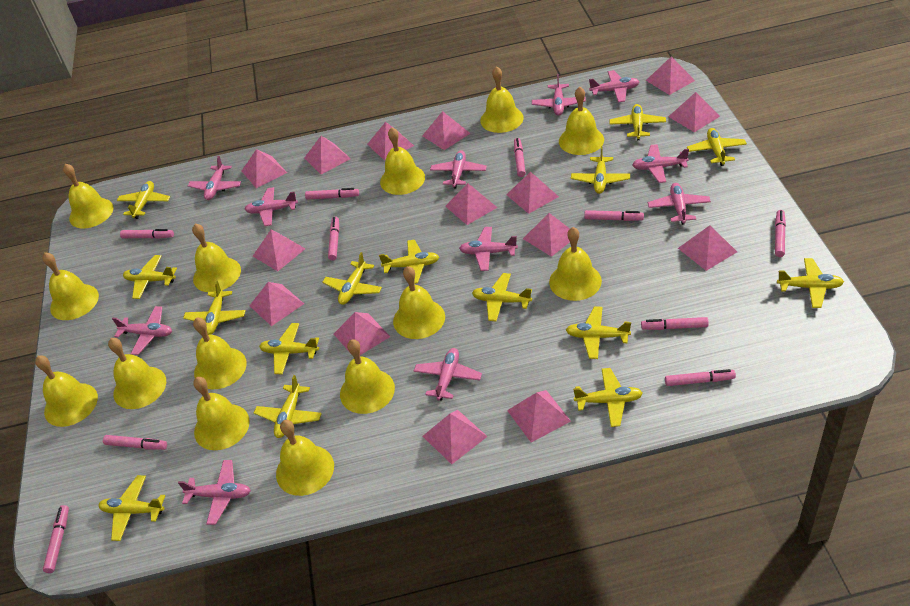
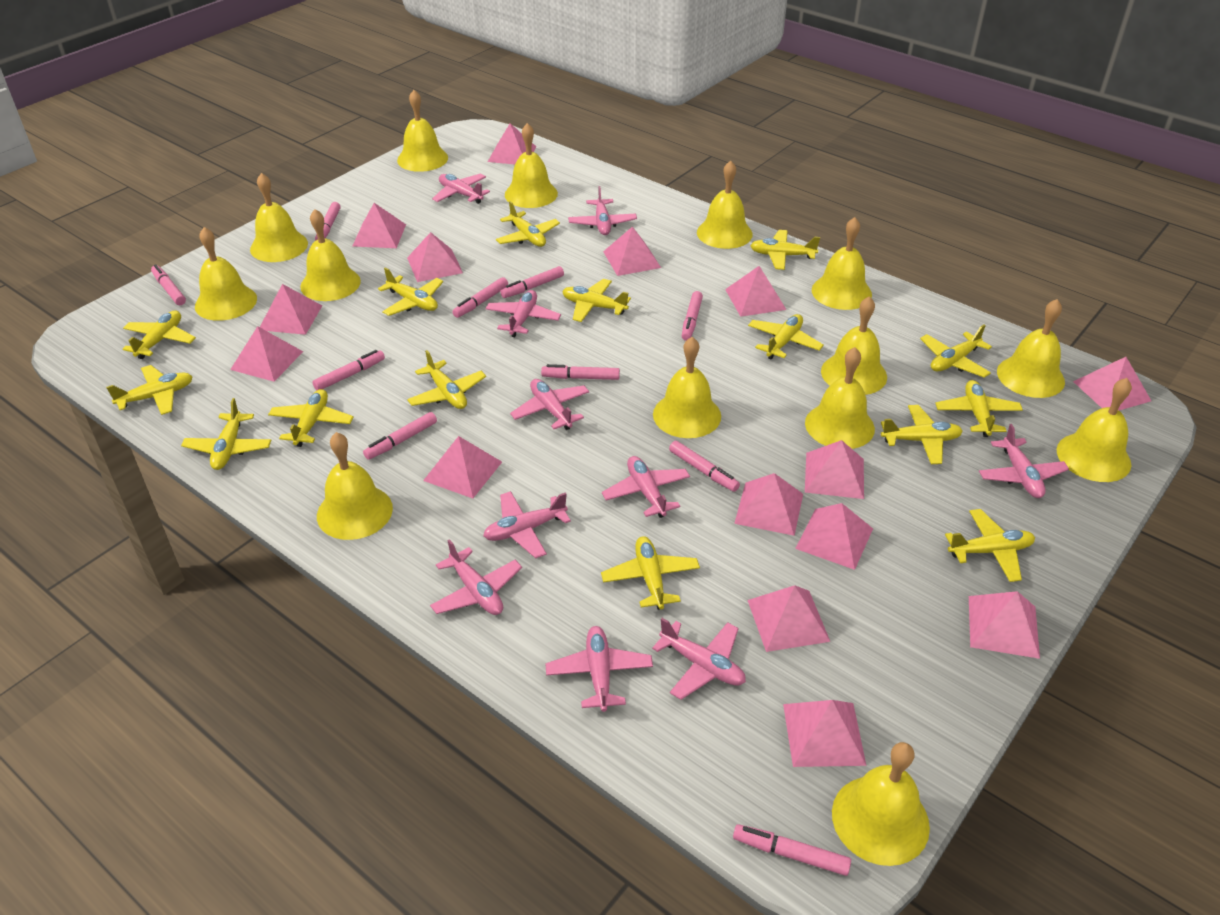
pink plane: 11 -> 10

